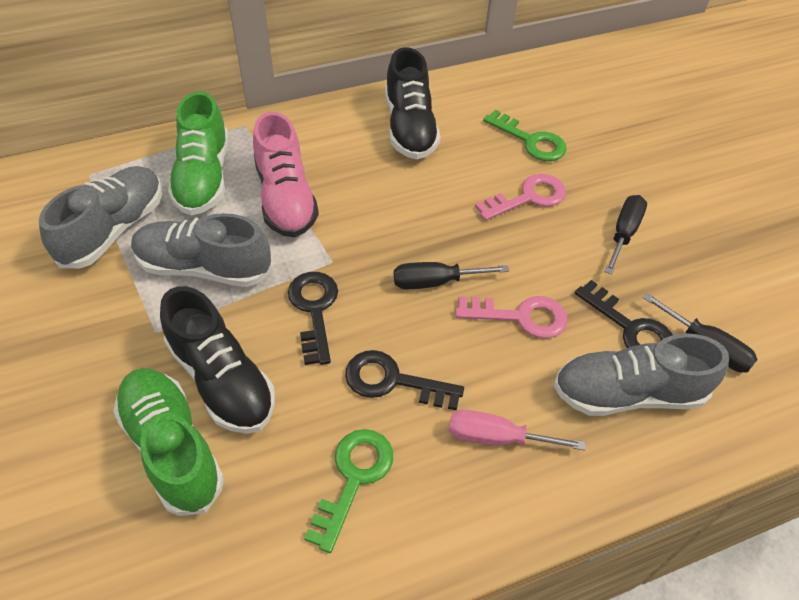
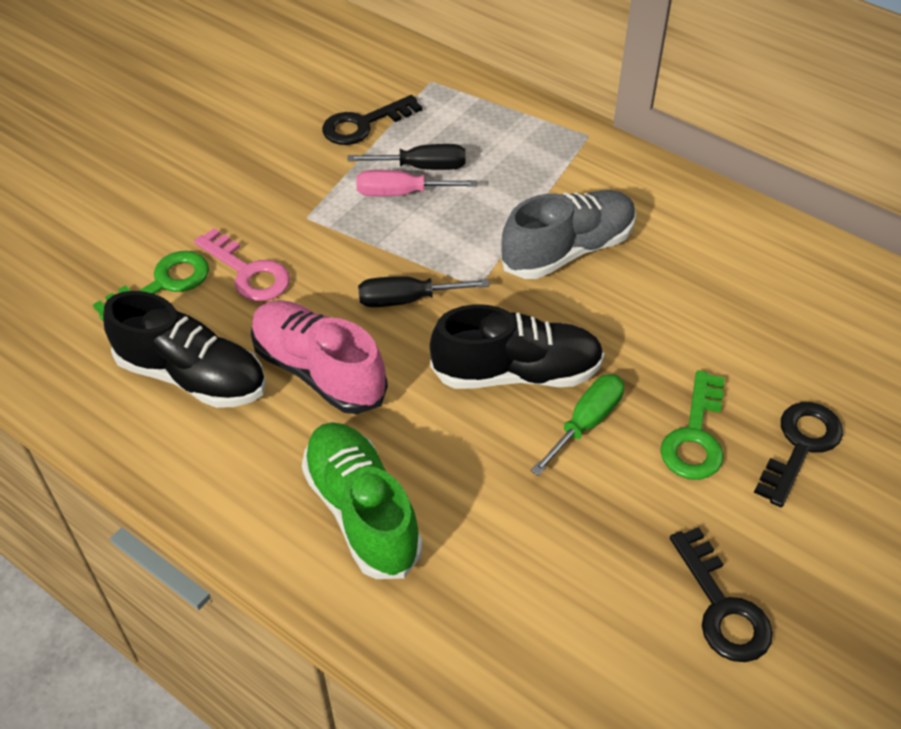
black screwdriver: 3 -> 2
green screwdriver: 0 -> 1
green shoe: 2 -> 1
grey shoe: 3 -> 1
pink key: 2 -> 1

